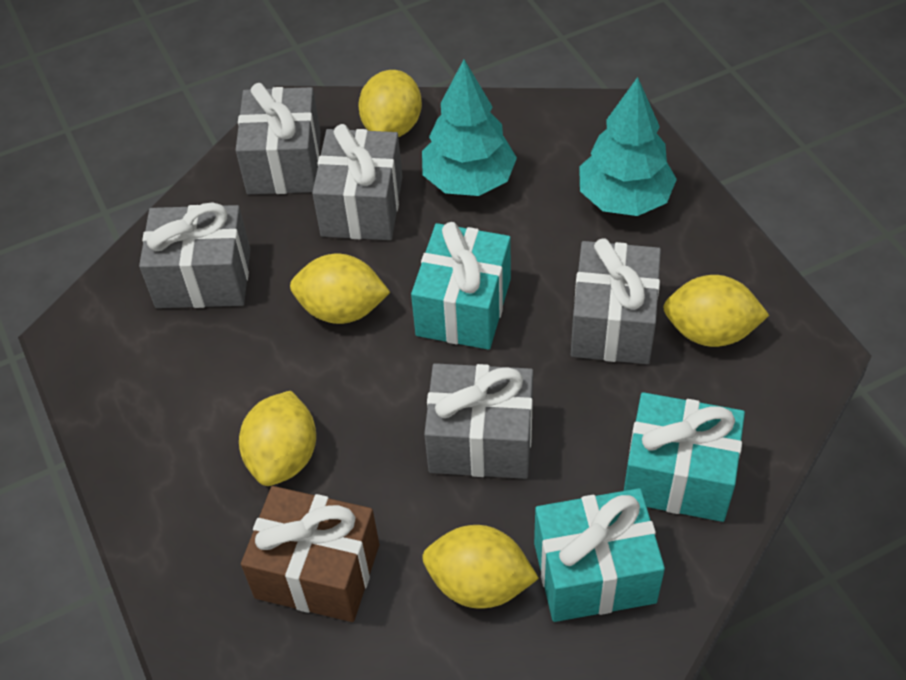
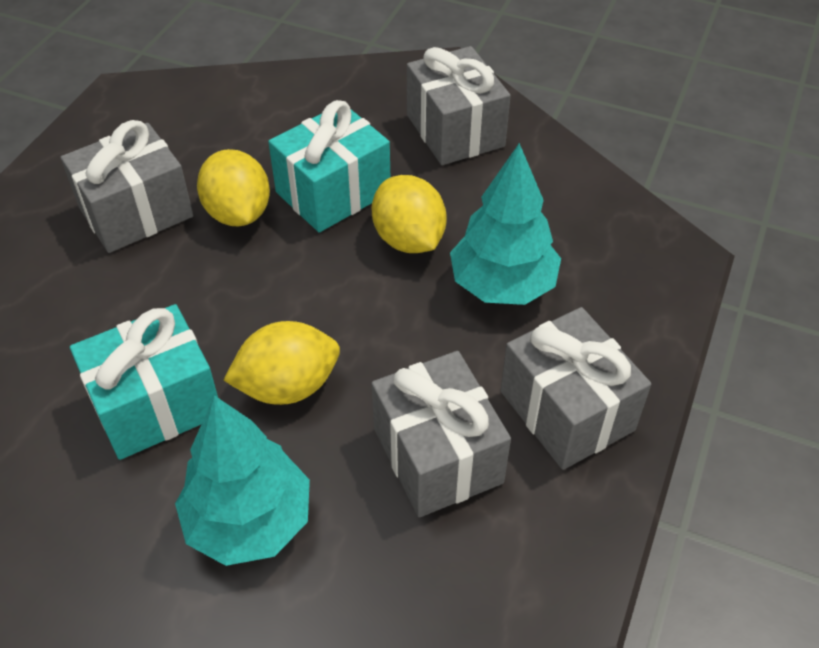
brown gift: 1 -> 0
grey gift: 5 -> 4
turquoise gift: 3 -> 2
yellow lemon: 5 -> 3

